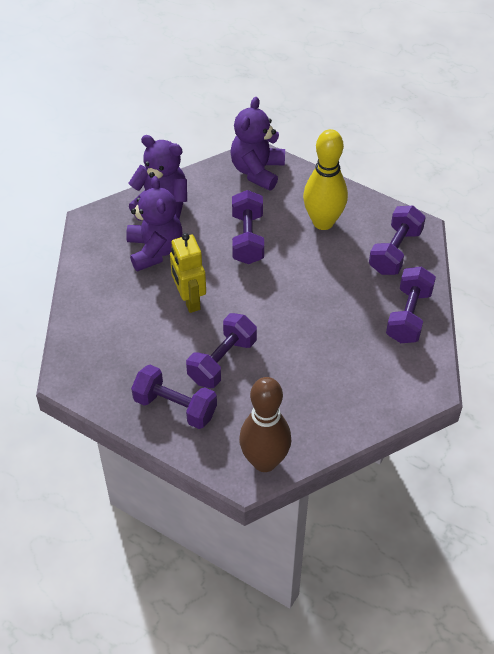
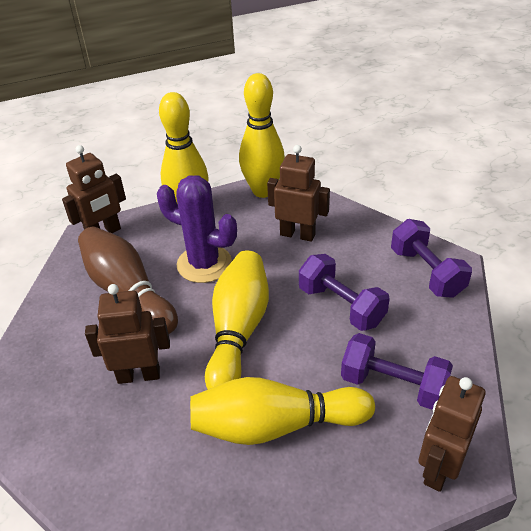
brown robot: 0 -> 4
purple cactus: 0 -> 1
purple dumbbell: 5 -> 3
purple teddy bear: 3 -> 0
yellow bowling pin: 1 -> 4
yellow robot: 1 -> 0

